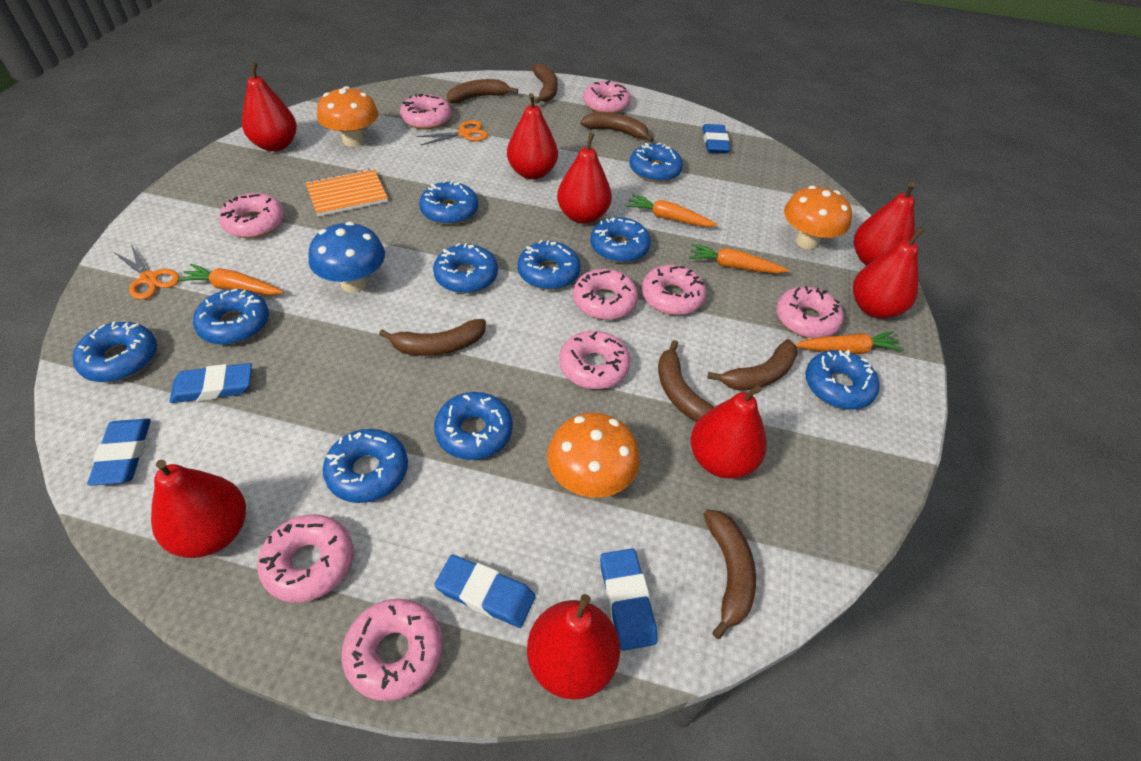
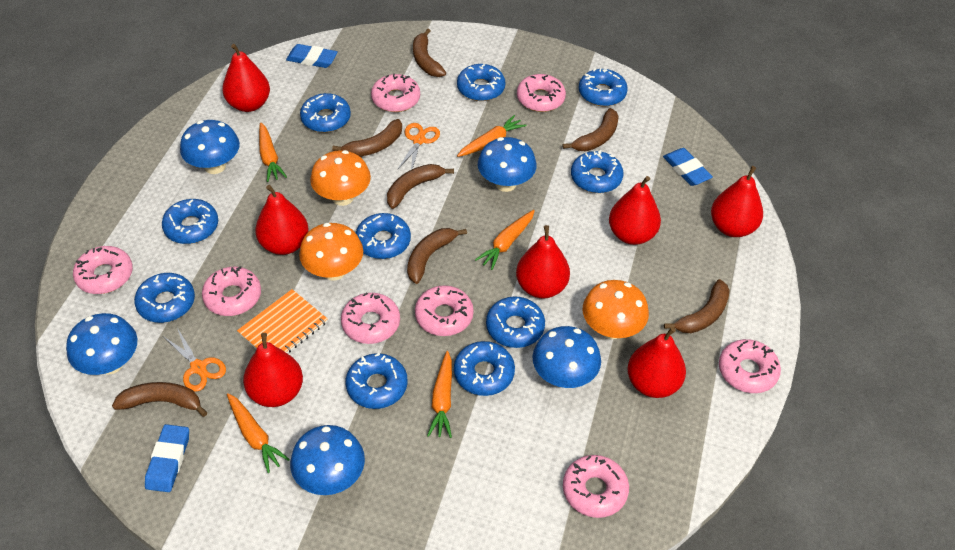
blue eraser: 5 -> 3
blue mushroom: 1 -> 5
orange carrot: 4 -> 5
pink donut: 9 -> 8
red pear: 8 -> 7

